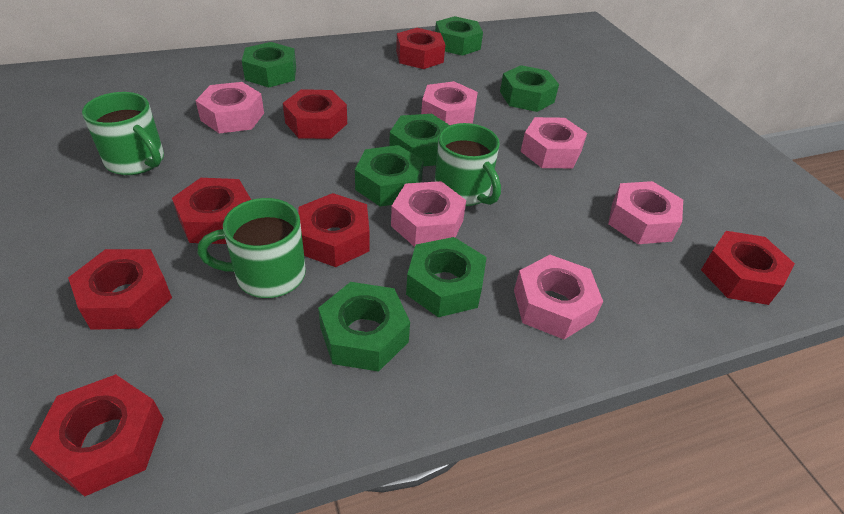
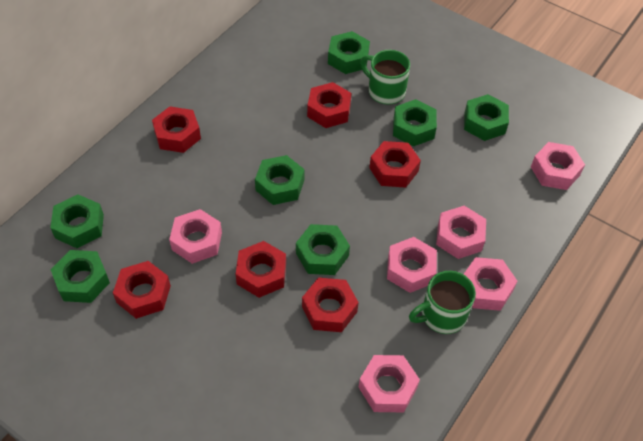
green mug: 3 -> 2
red nut: 7 -> 6

